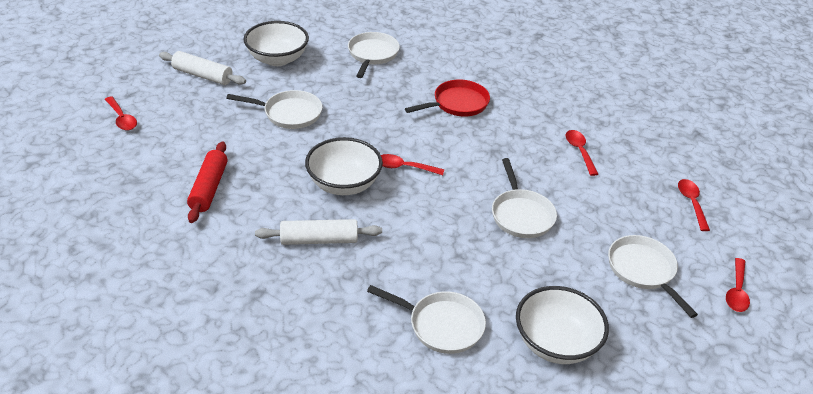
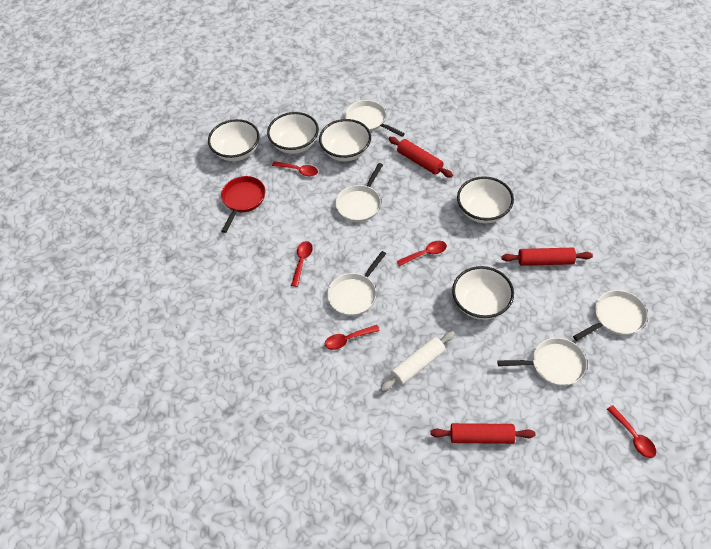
red rolling pin: 1 -> 3
white bowl: 3 -> 5
white rolling pin: 2 -> 1

